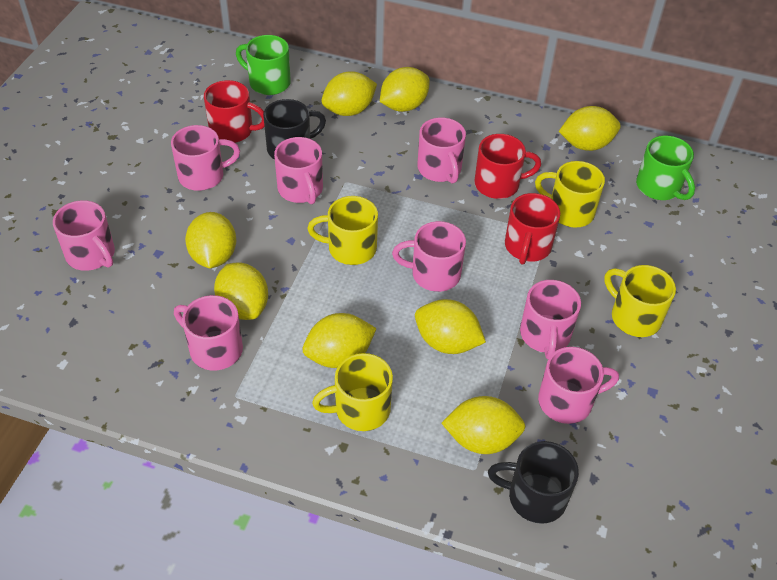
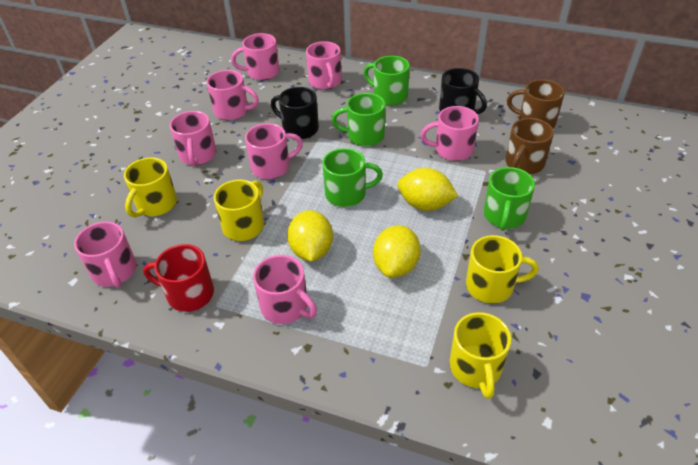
brown mug: 0 -> 2
green mug: 2 -> 4
red mug: 3 -> 1
yellow lemon: 8 -> 3

